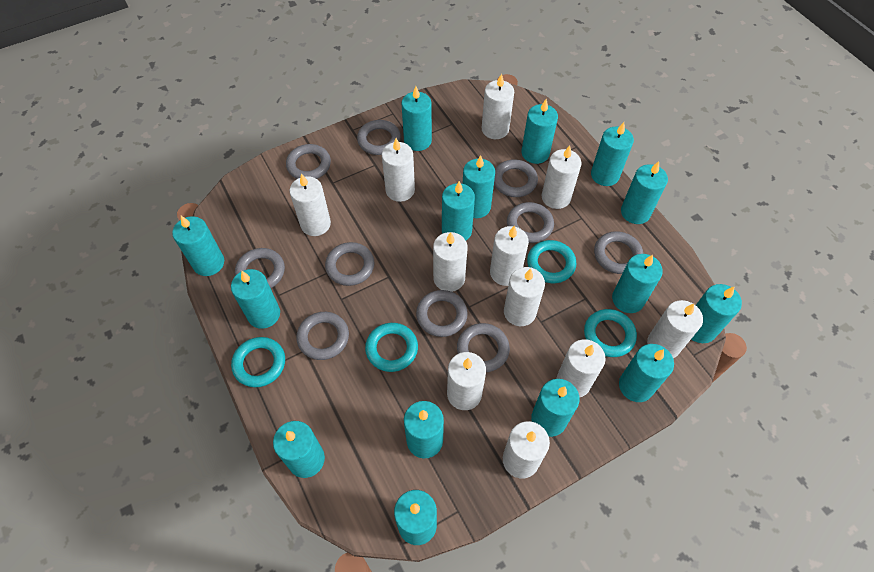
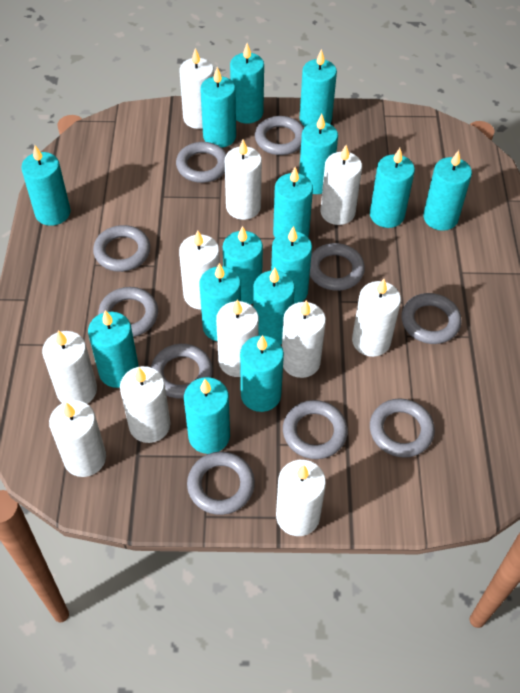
turquoise ring: 4 -> 0

